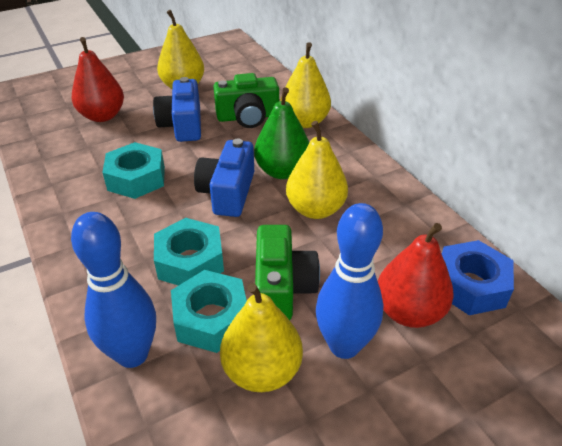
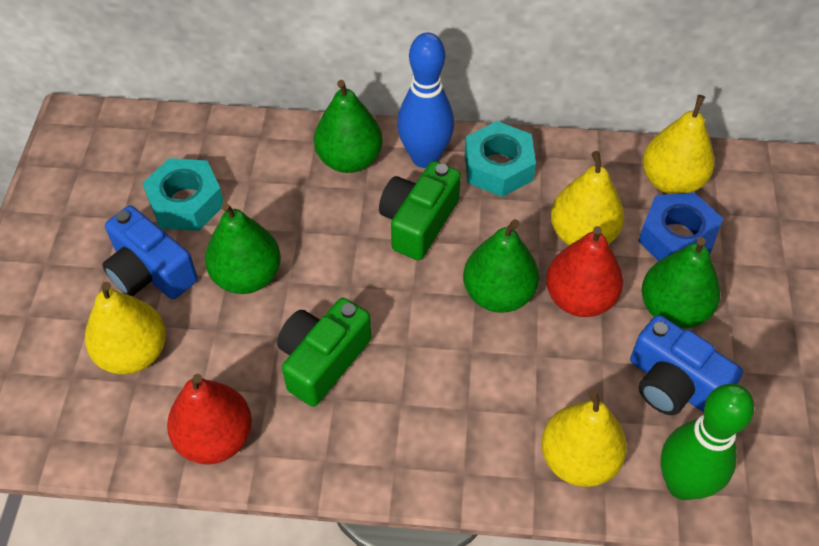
blue bowling pin: 2 -> 1
green bowling pin: 0 -> 1
green pear: 1 -> 4
turquoise nut: 3 -> 2

